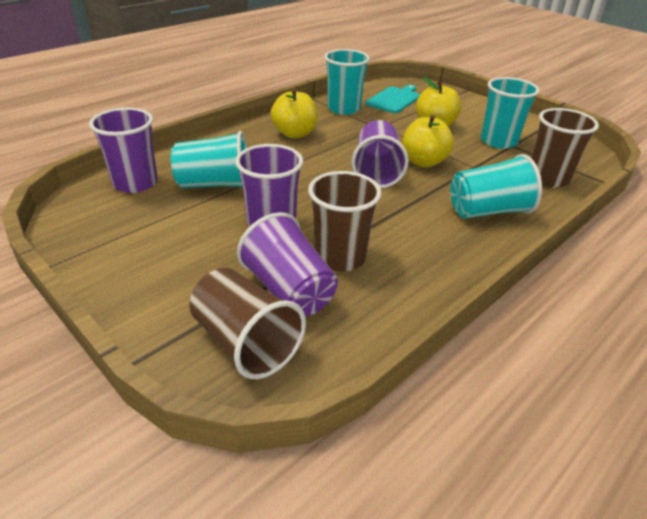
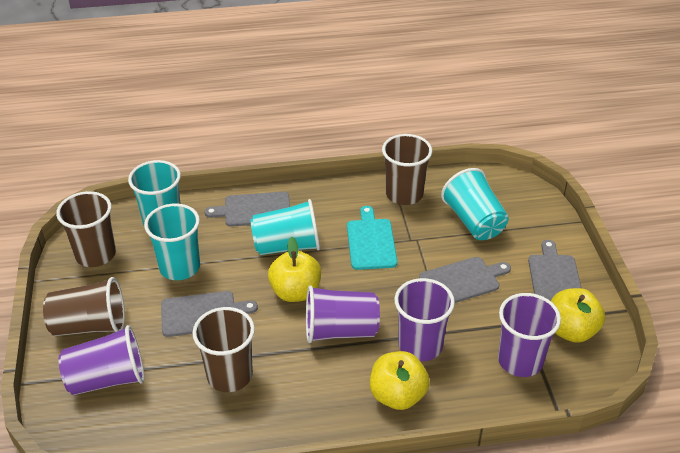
brown cup: 3 -> 4
grey cutting board: 0 -> 4

